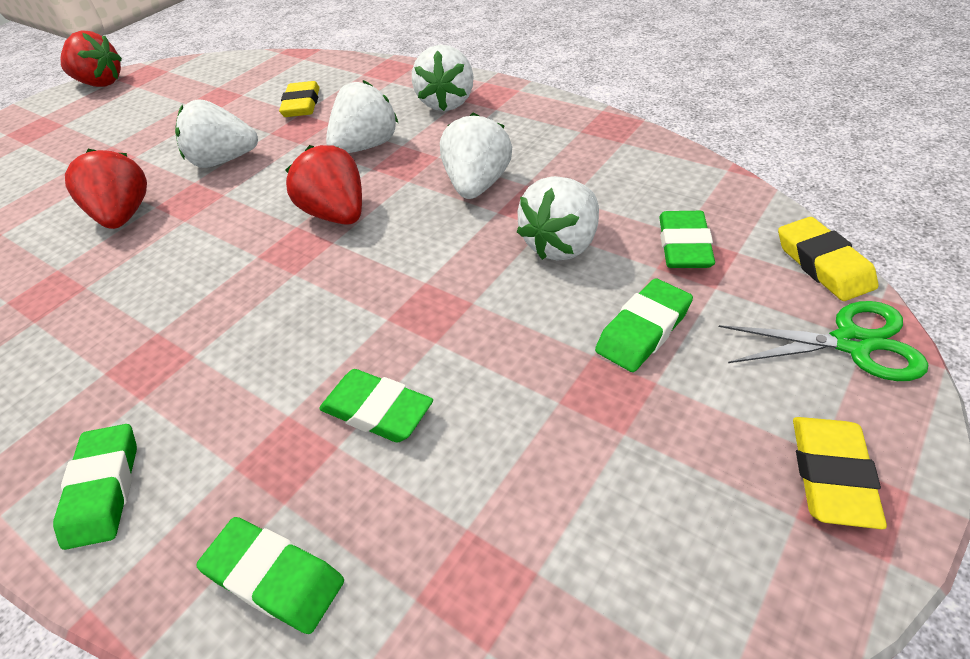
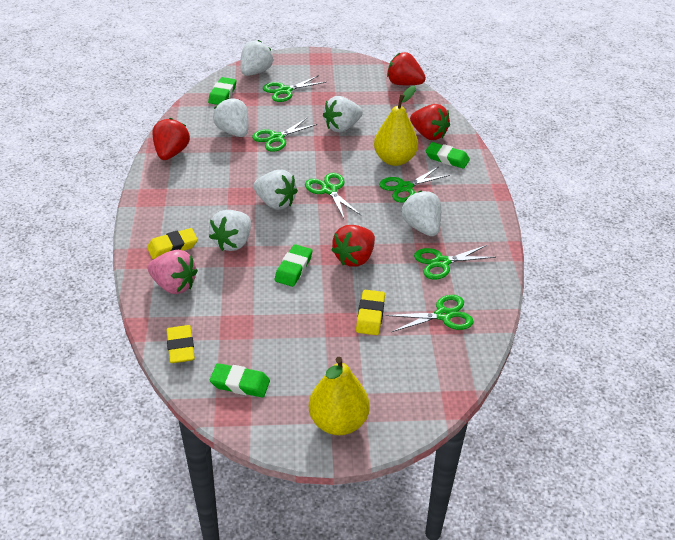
green eraser: 5 -> 4
green scissors: 1 -> 6
pink strawberry: 0 -> 1
red strawberry: 3 -> 4
white strawberry: 5 -> 6
yellow pear: 0 -> 2

